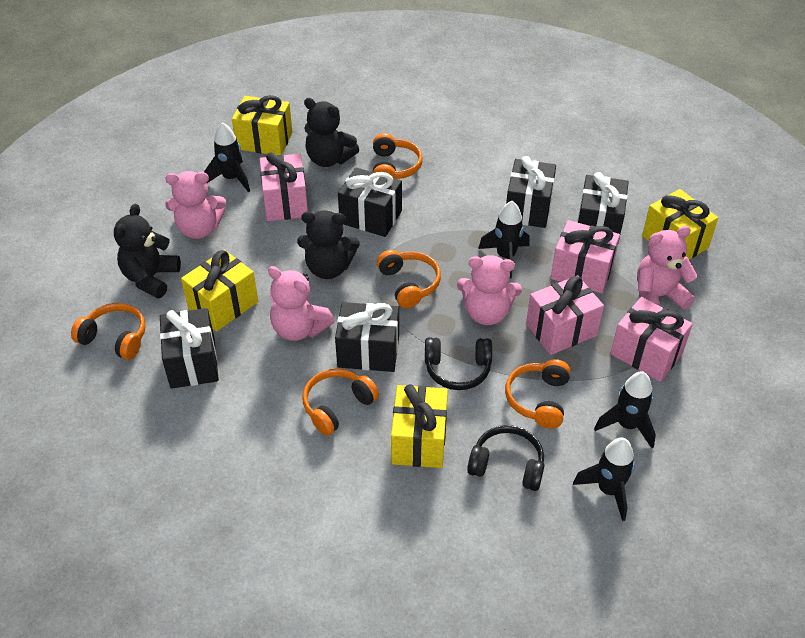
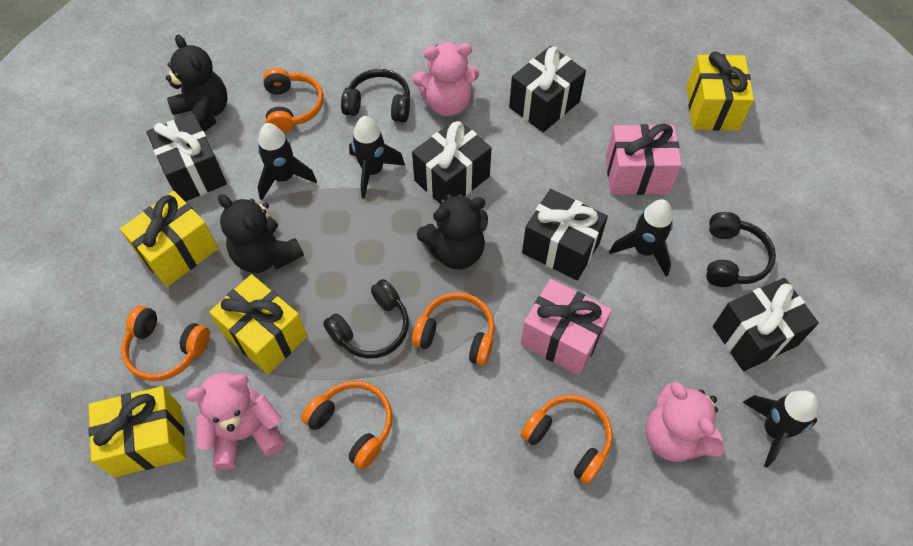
black headphones: 2 -> 3
pink gift: 4 -> 2
pink teddy bear: 4 -> 3

